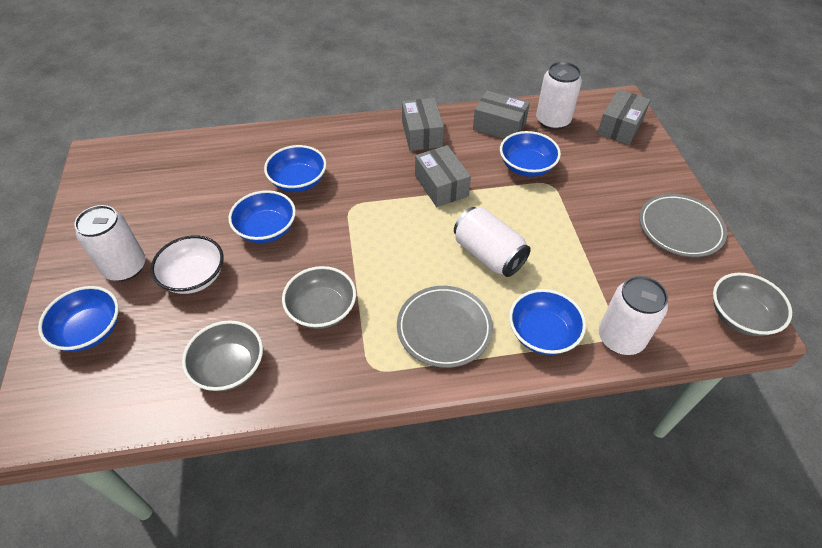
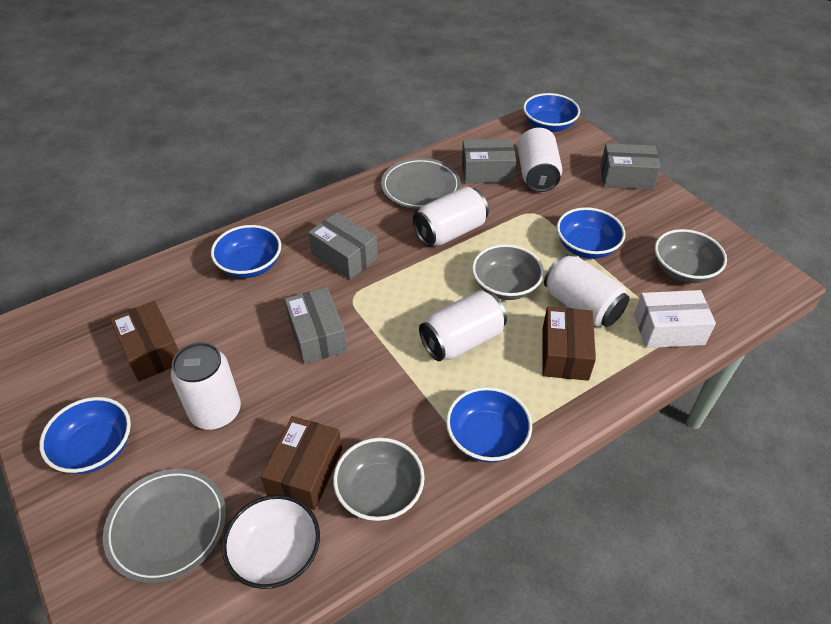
brown box: 0 -> 3
white box: 0 -> 1
white can: 4 -> 5

